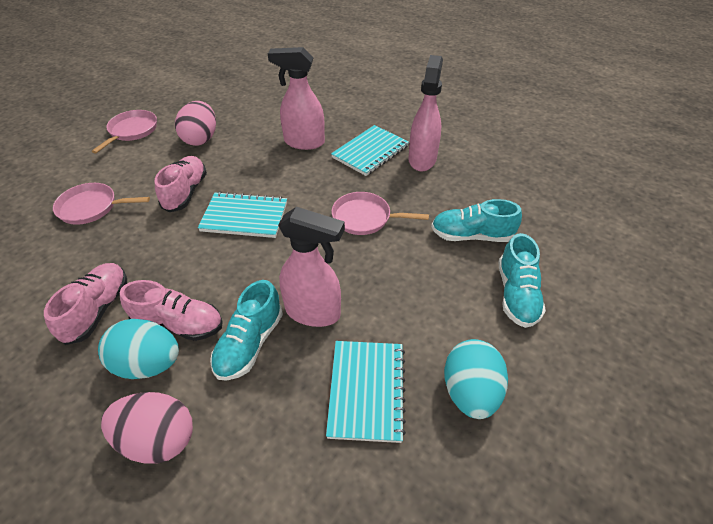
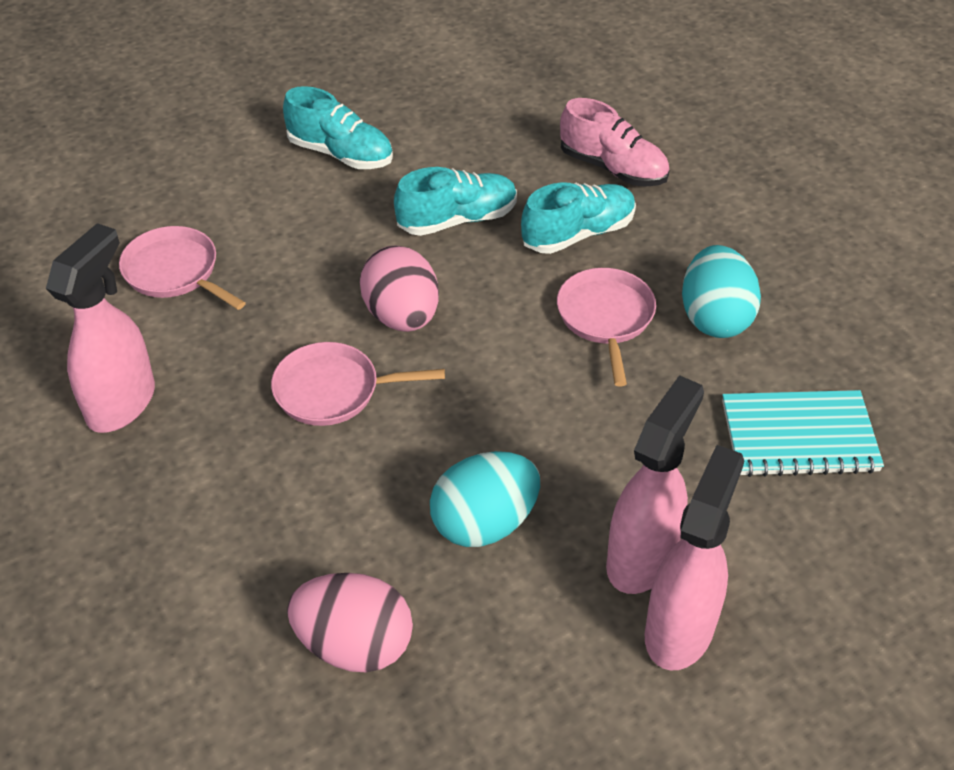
pink shoe: 3 -> 1
turquoise notebook: 3 -> 1

